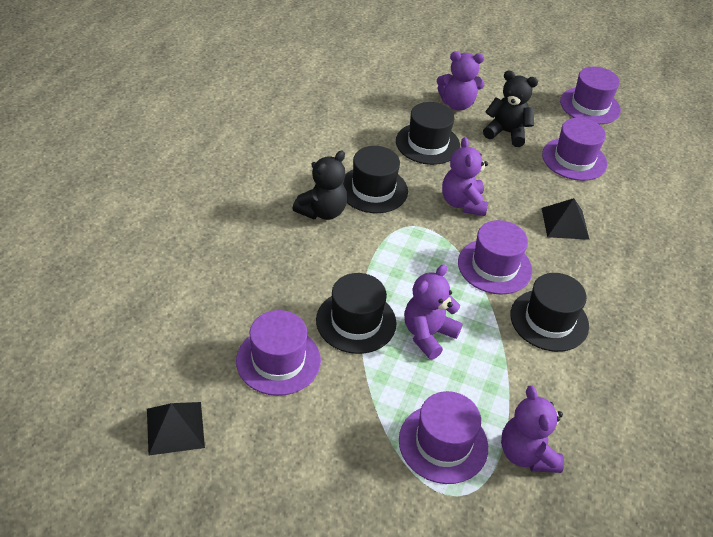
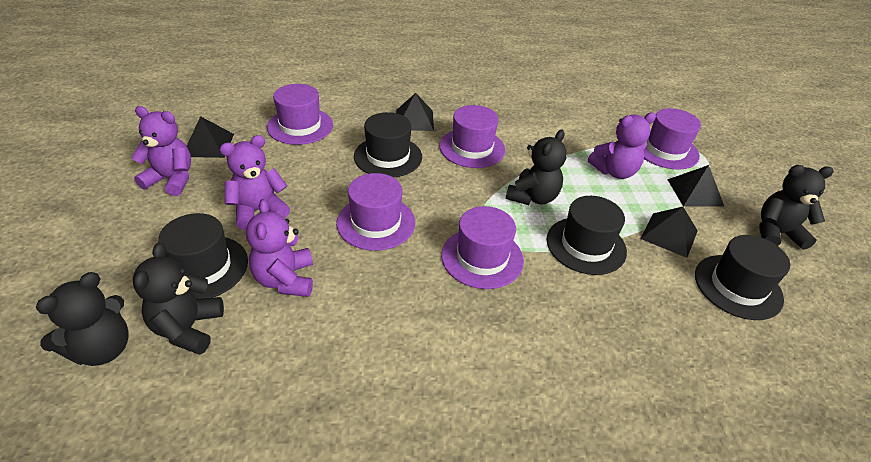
black pyramid: 2 -> 4
black teddy bear: 2 -> 4

